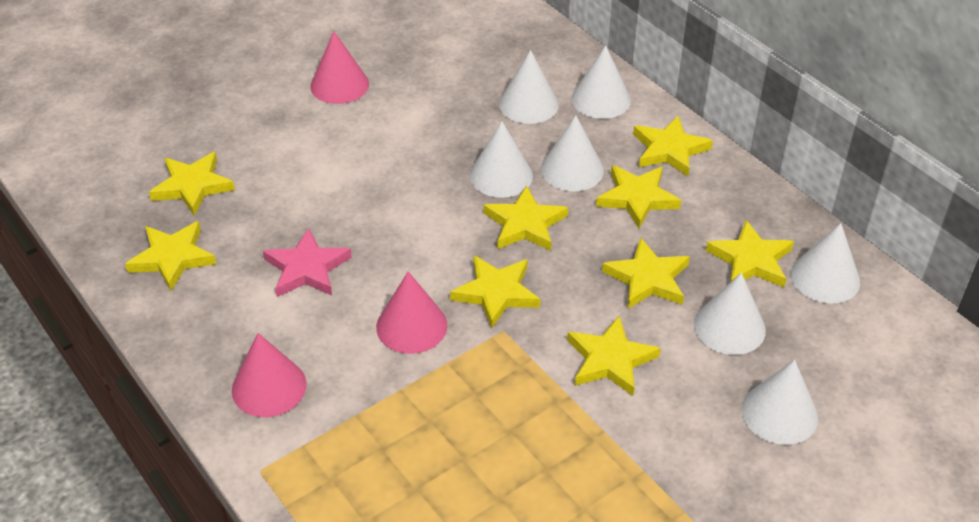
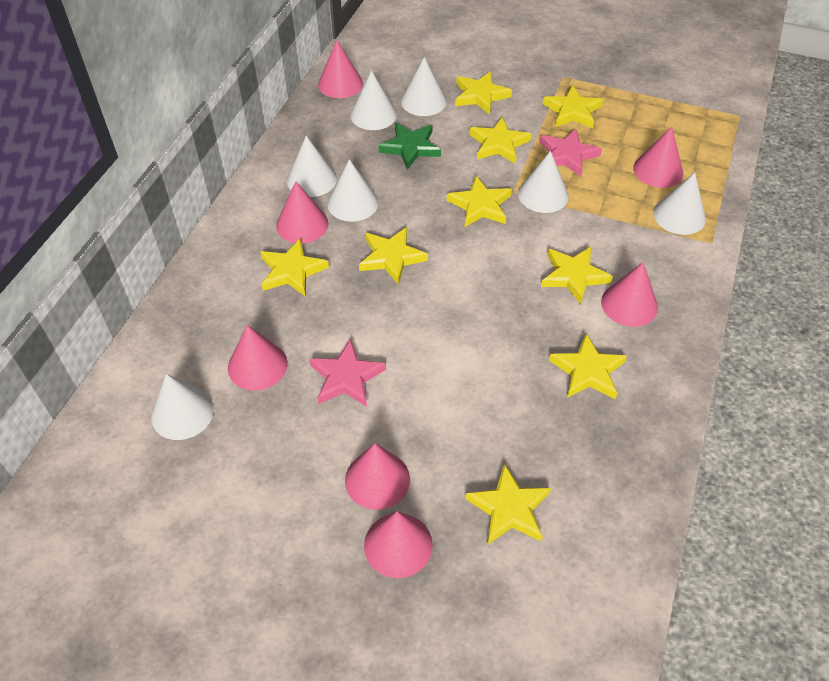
green star: 0 -> 1
pink cone: 3 -> 7
pink star: 1 -> 2

